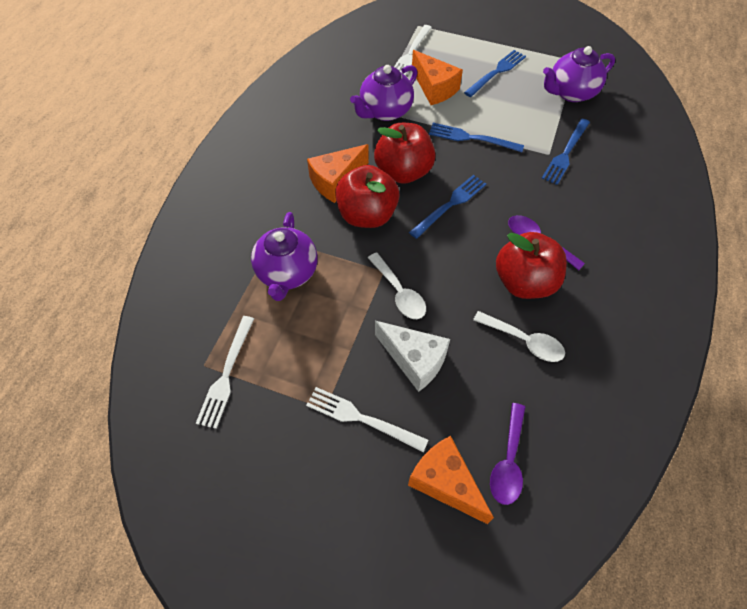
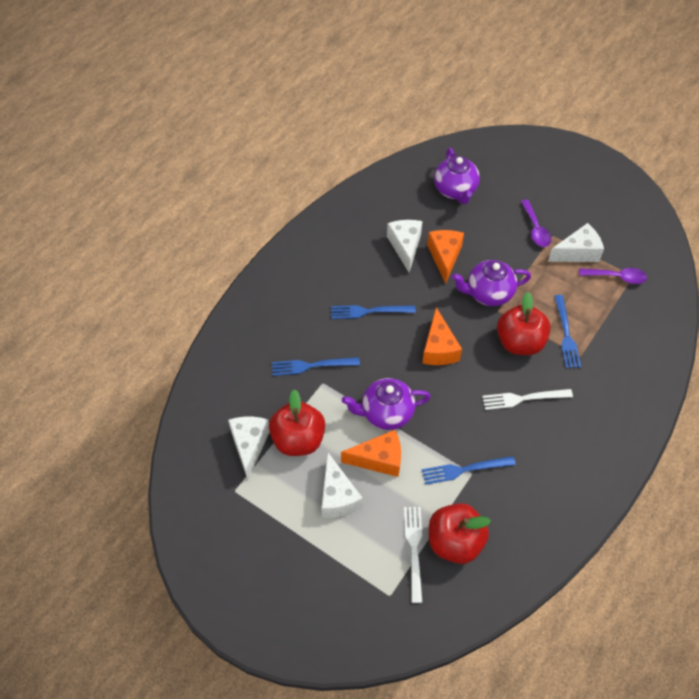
white cheese: 1 -> 4
white fork: 3 -> 2
white spoon: 2 -> 0

